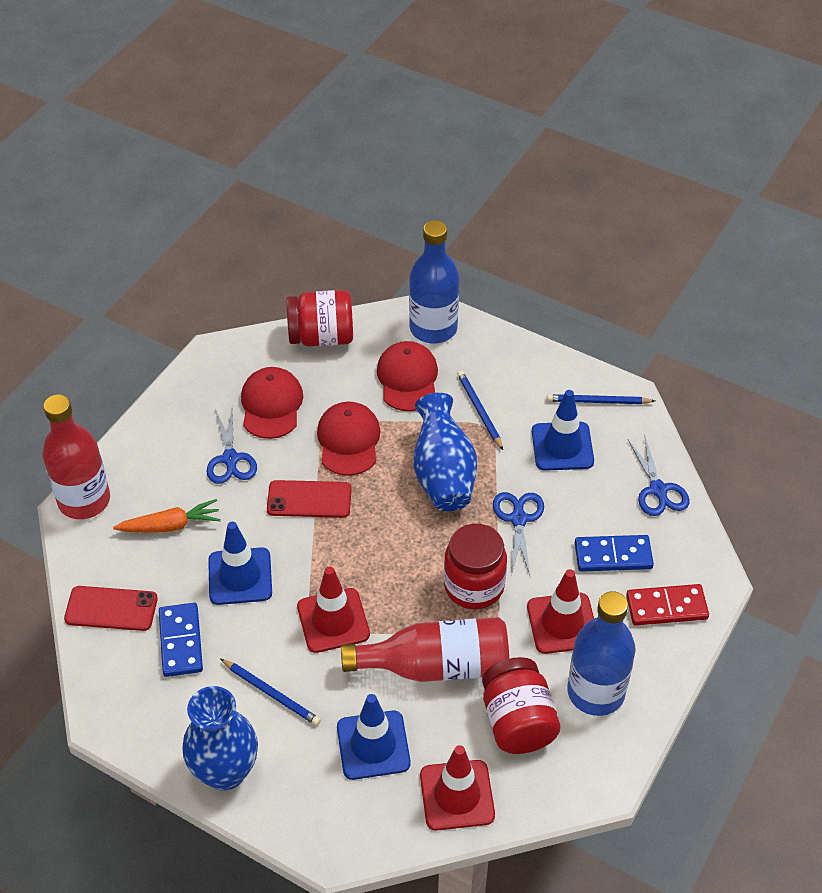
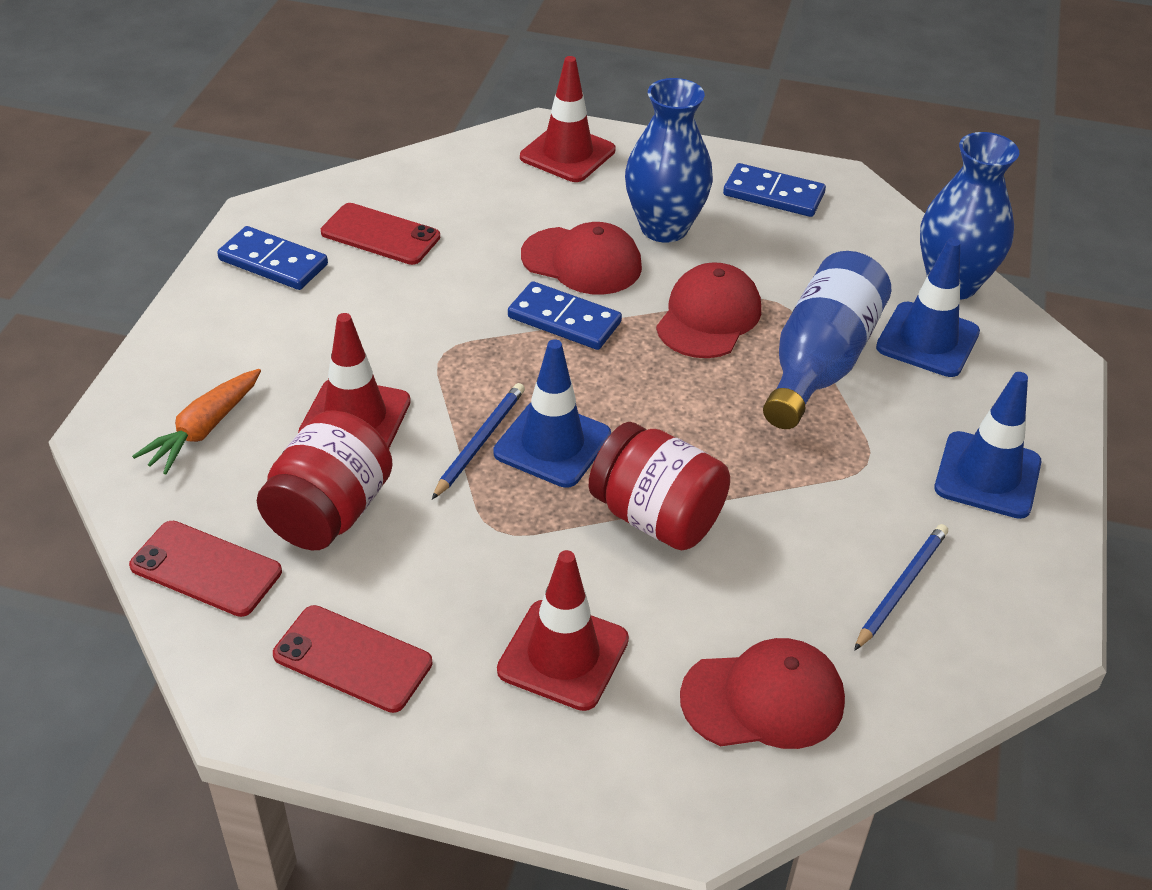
blue bottle: 2 -> 1
blue domino: 2 -> 3
blue pencil: 3 -> 2
blue scissors: 3 -> 0
red bottle: 2 -> 0
red domino: 1 -> 0
red jar: 3 -> 2
red phone: 2 -> 3

